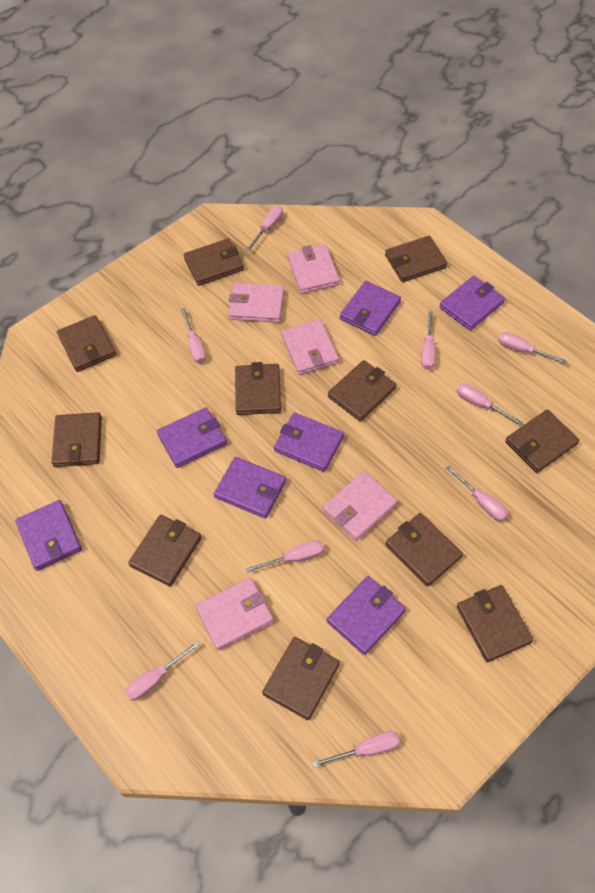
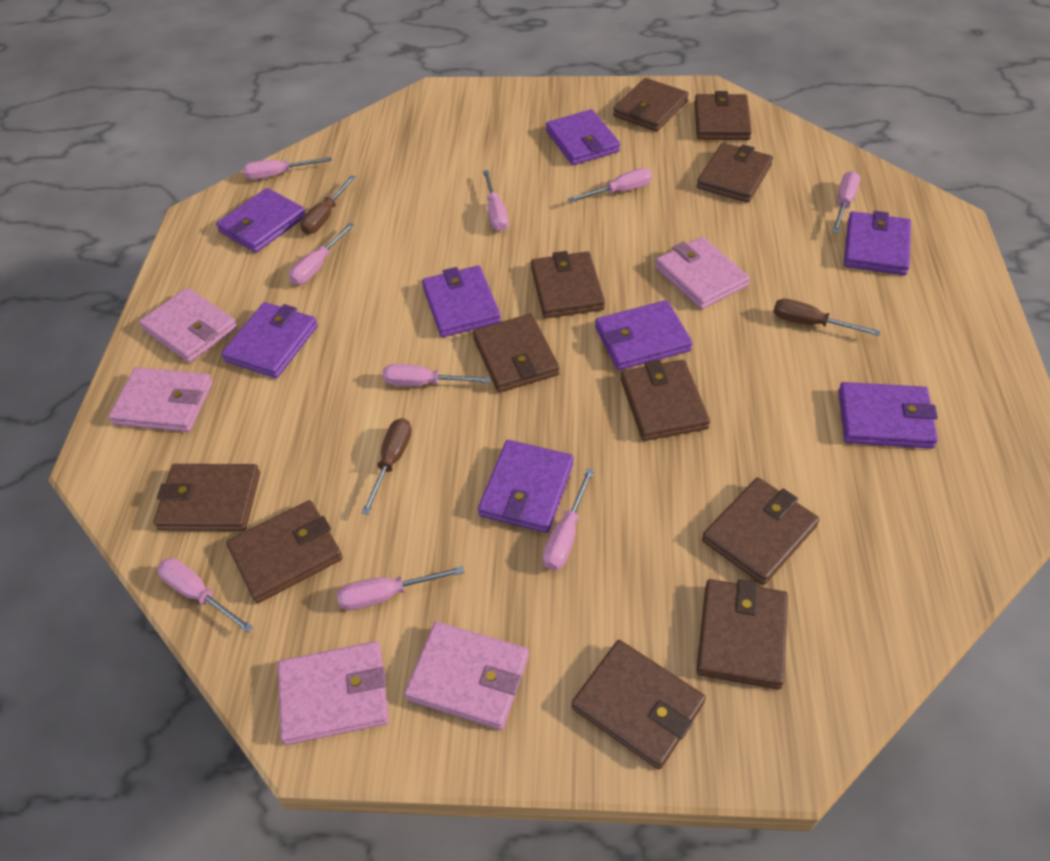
brown screwdriver: 0 -> 3
purple wallet: 7 -> 8

